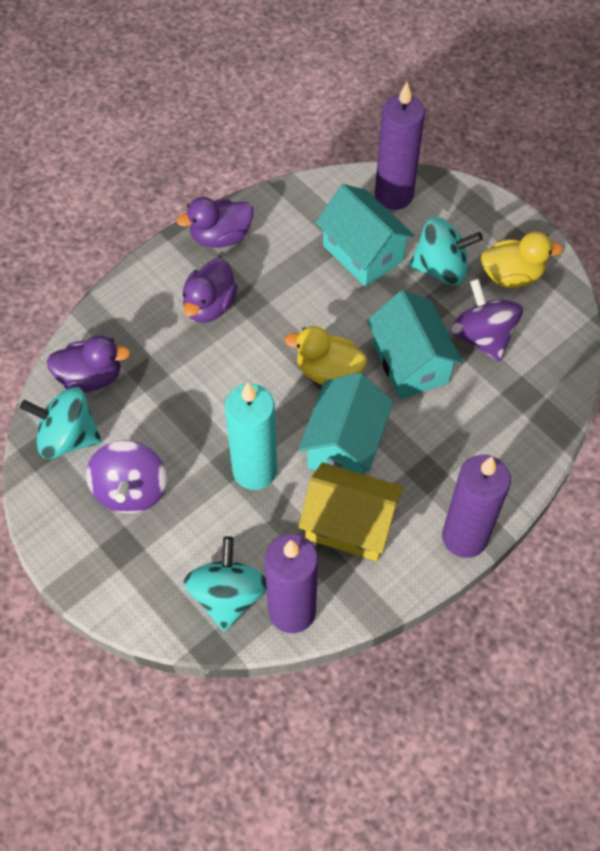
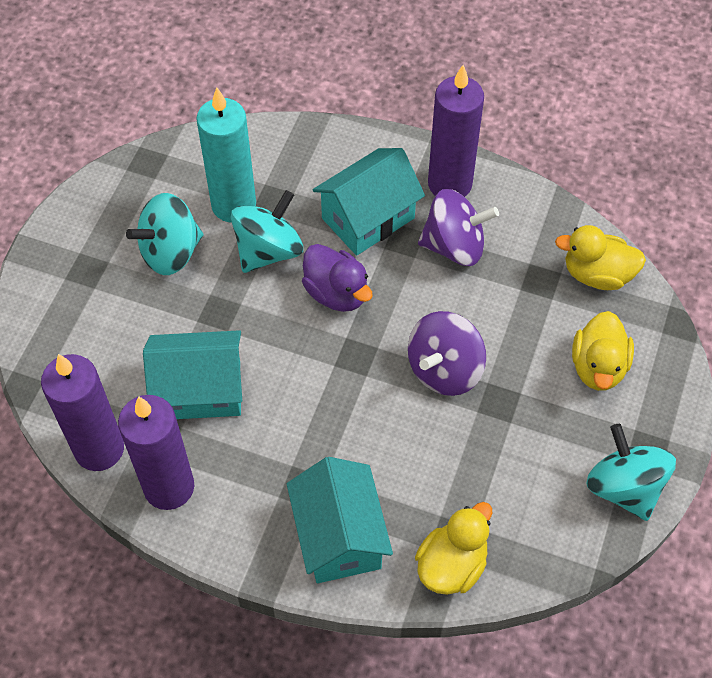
purple duck: 3 -> 1
yellow duck: 2 -> 3
yellow house: 1 -> 0

